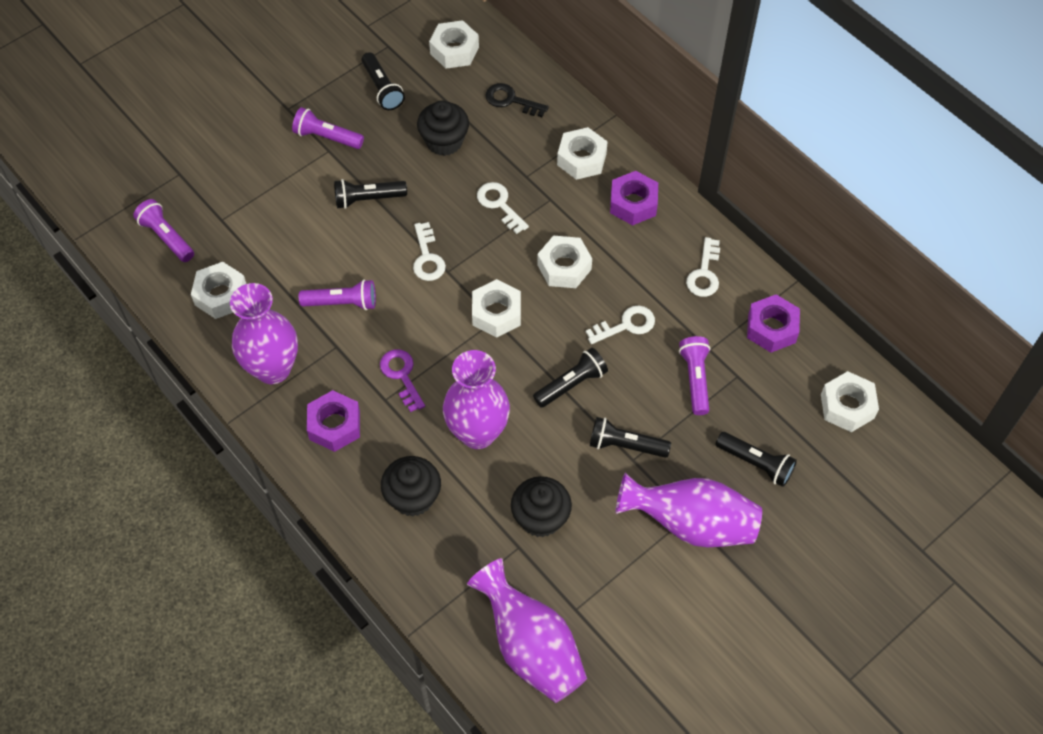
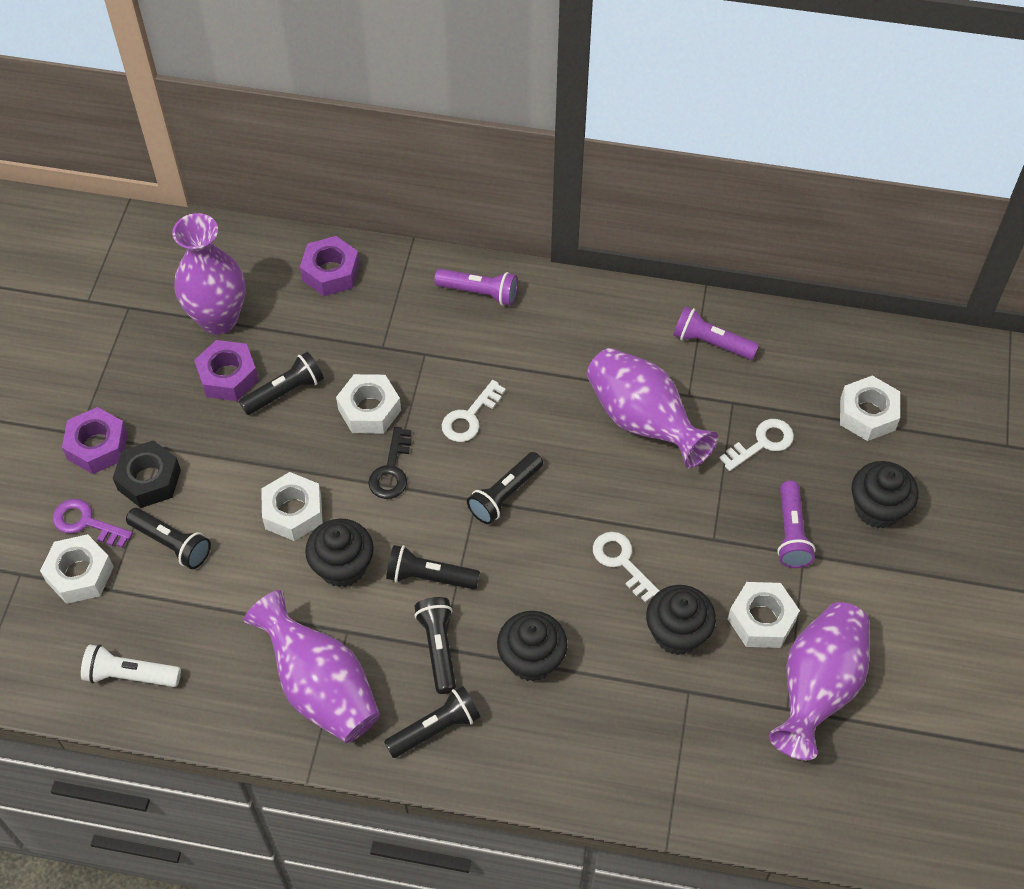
black cupcake: 3 -> 4
black flashlight: 5 -> 6
black nut: 0 -> 1
purple flashlight: 4 -> 3
white flashlight: 0 -> 1
white key: 4 -> 3
white nut: 6 -> 5

